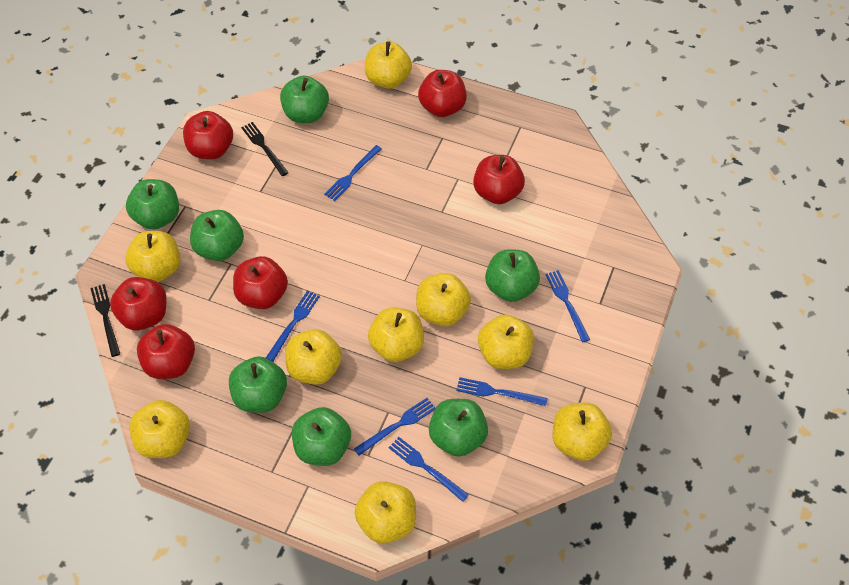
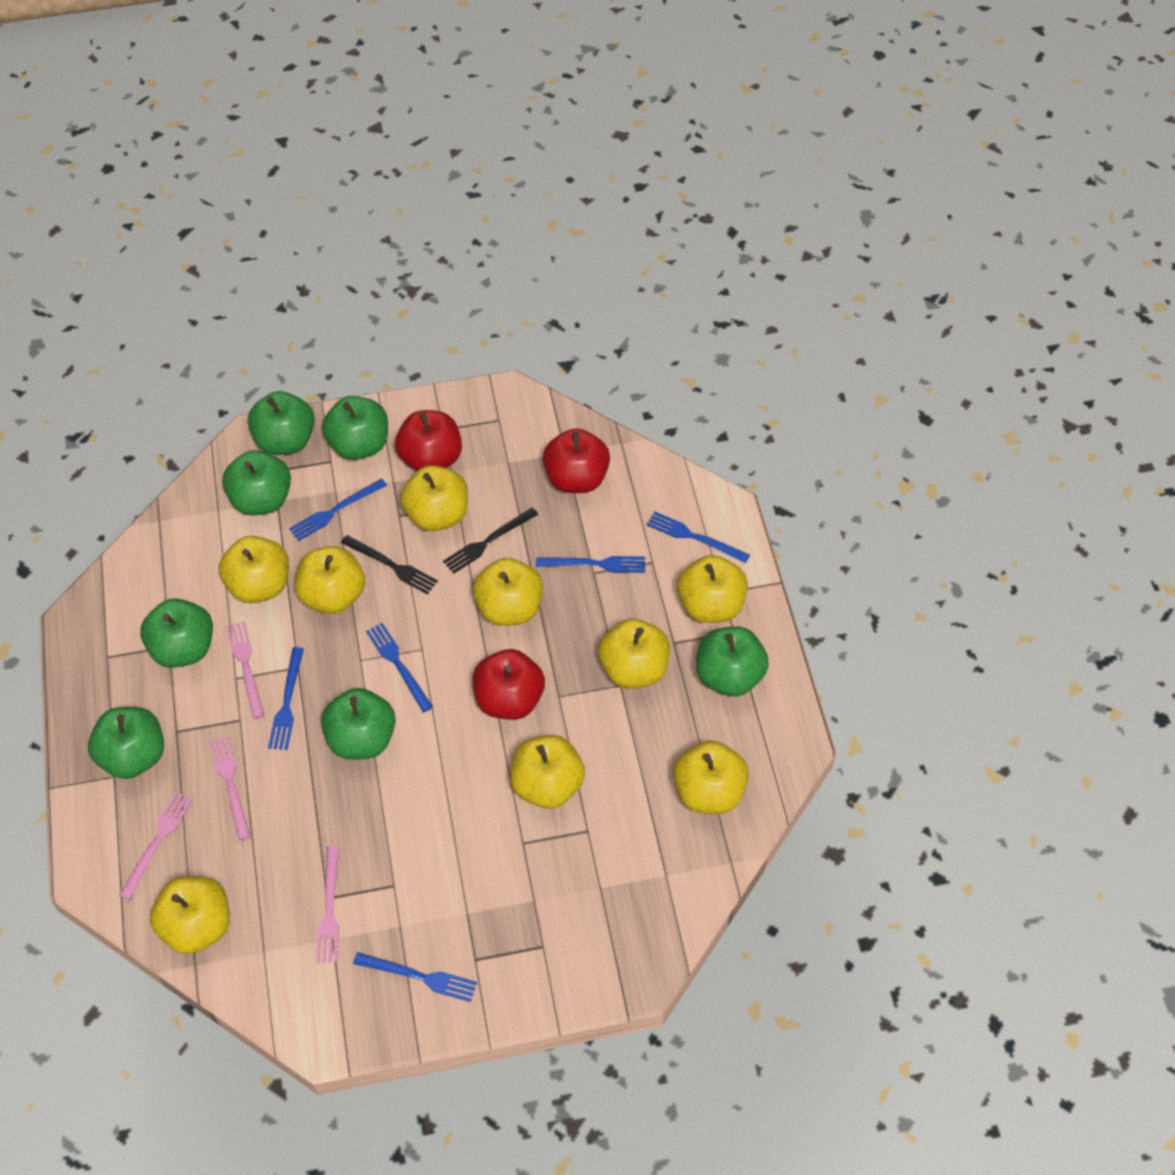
pink fork: 0 -> 4
red apple: 6 -> 3

